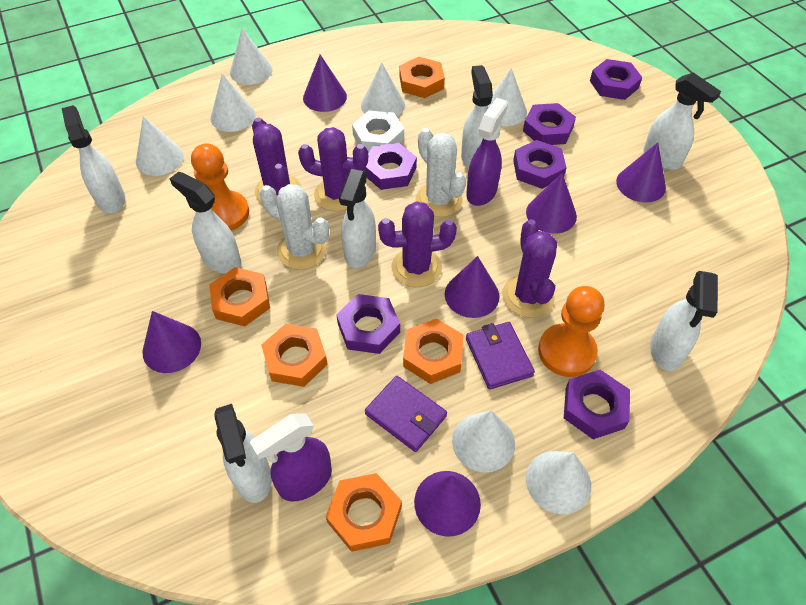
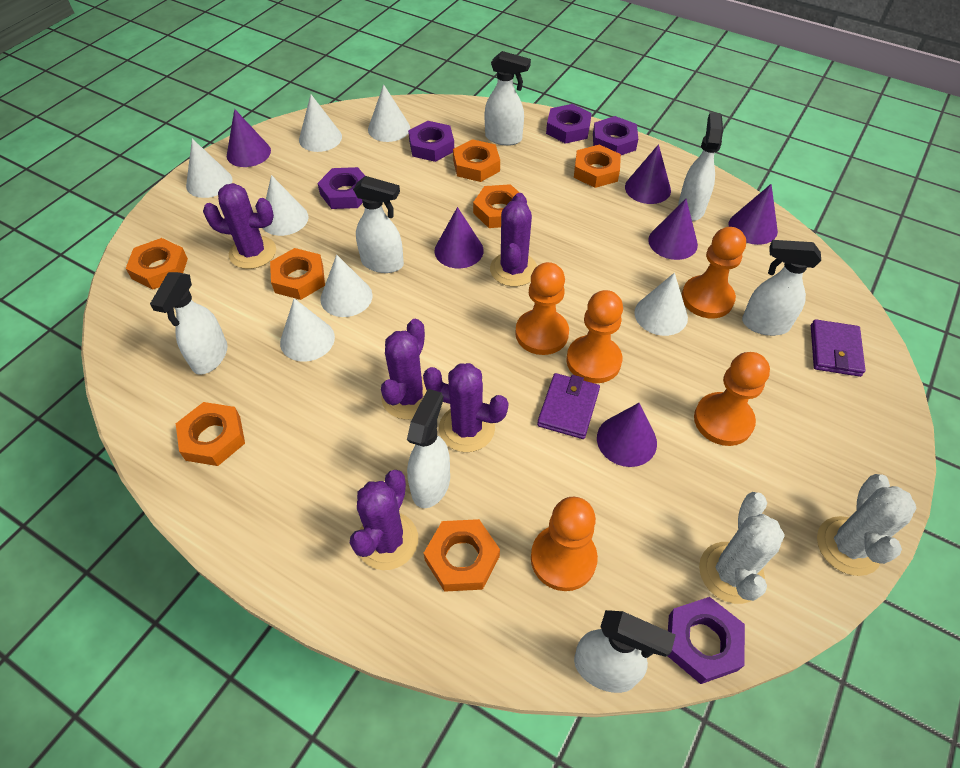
orange nut: 5 -> 7
orange pawn: 2 -> 5
purple cactus: 4 -> 5
purple nut: 6 -> 5
purple spray bottle: 2 -> 0
white nut: 1 -> 0

